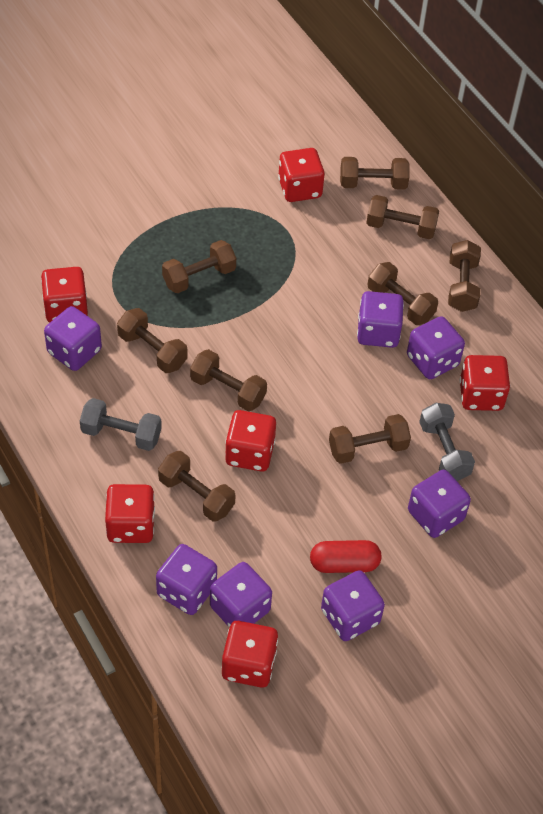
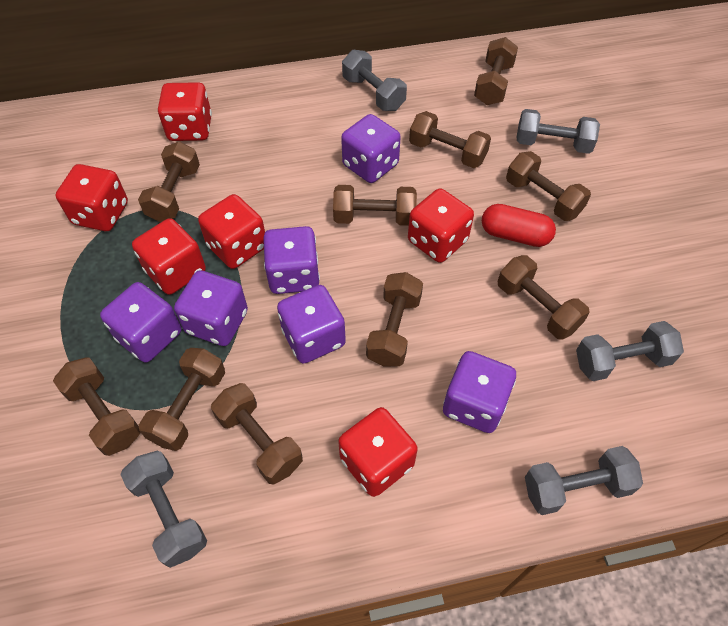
brown dumbbell: 9 -> 10
grey dumbbell: 2 -> 5
purple dice: 7 -> 6

